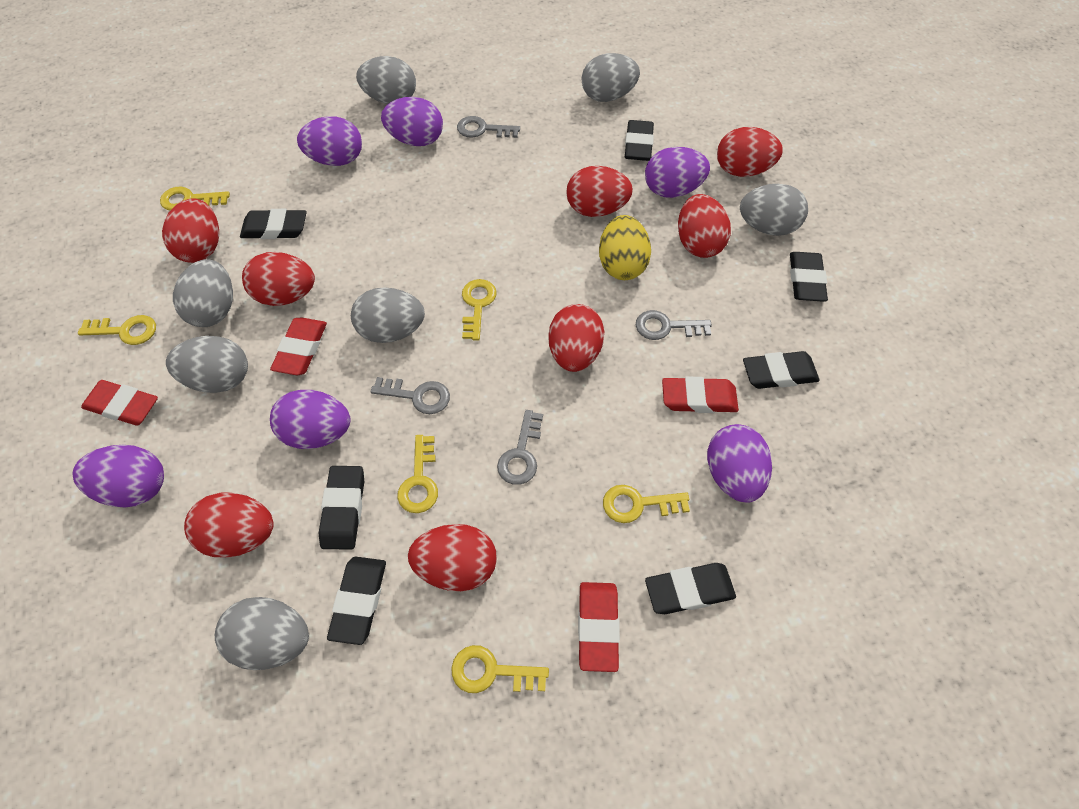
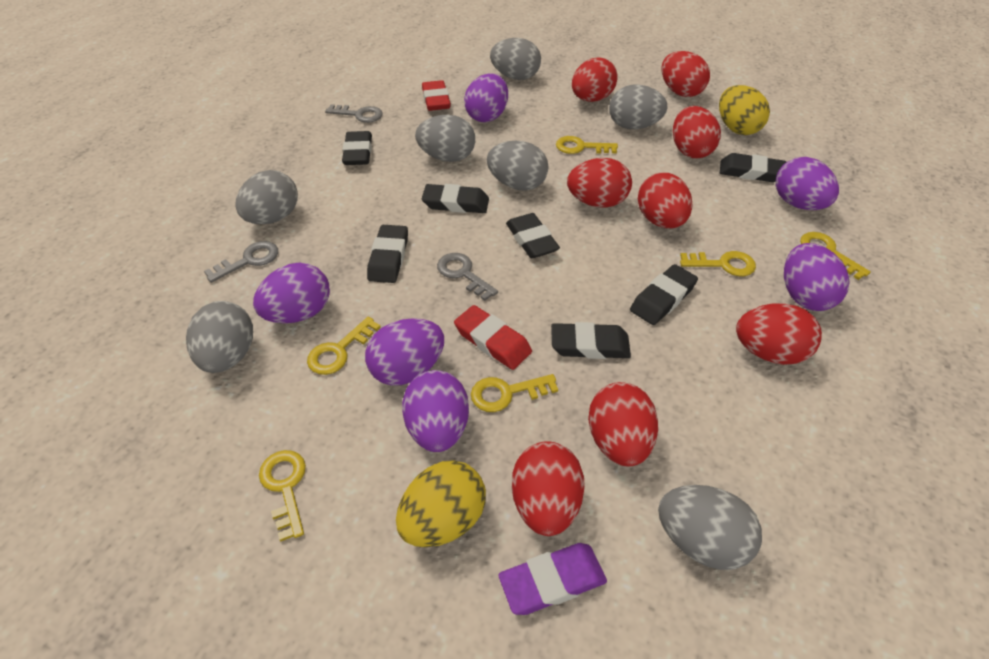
grey key: 4 -> 3
purple eraser: 0 -> 1
red eraser: 4 -> 2
yellow egg: 1 -> 2

